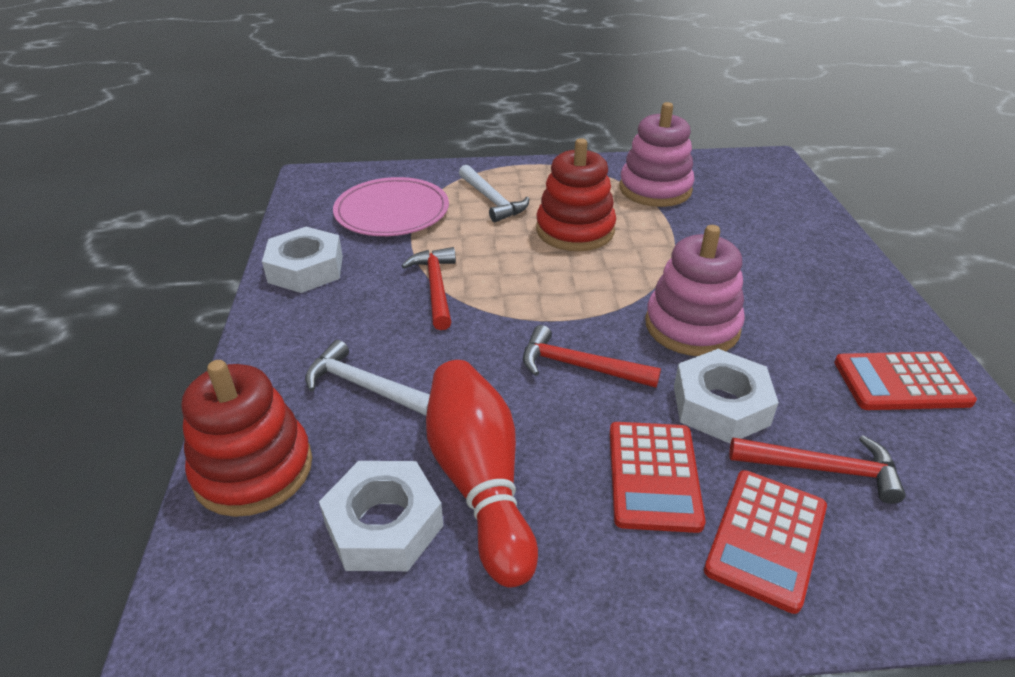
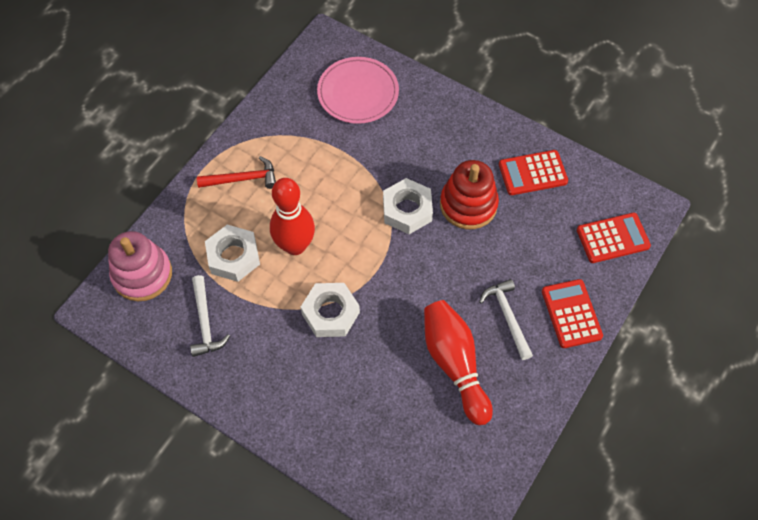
pink stacking toy: 2 -> 1
red bowling pin: 1 -> 2
red hammer: 3 -> 1
red stacking toy: 2 -> 1

